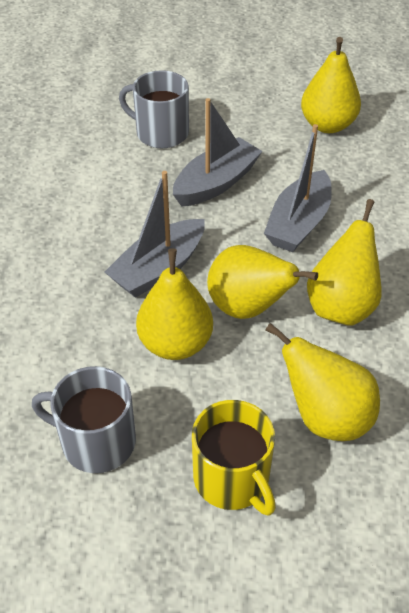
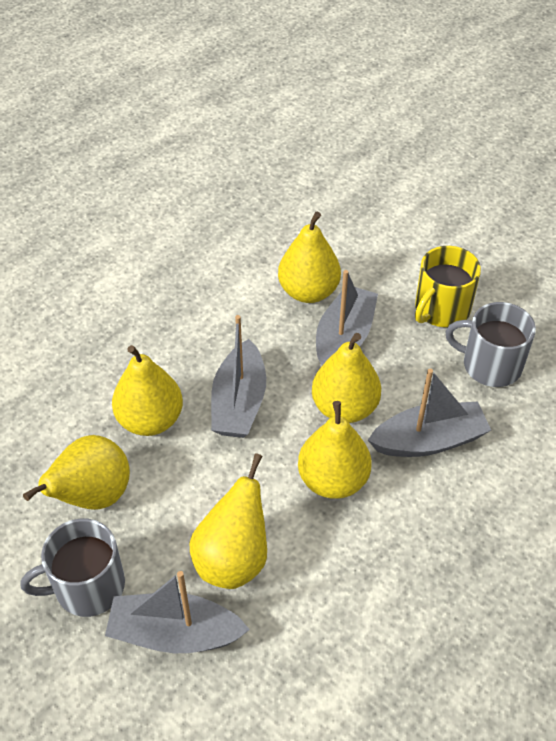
grey boat: 3 -> 4
yellow pear: 5 -> 6

